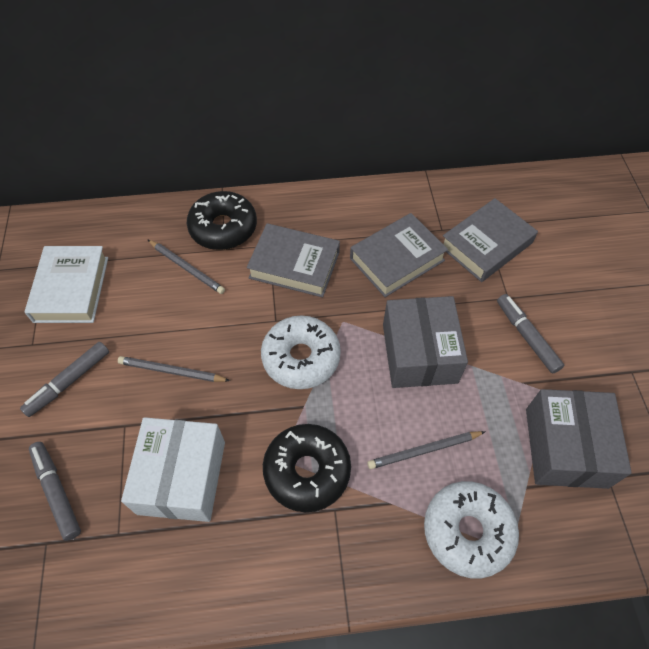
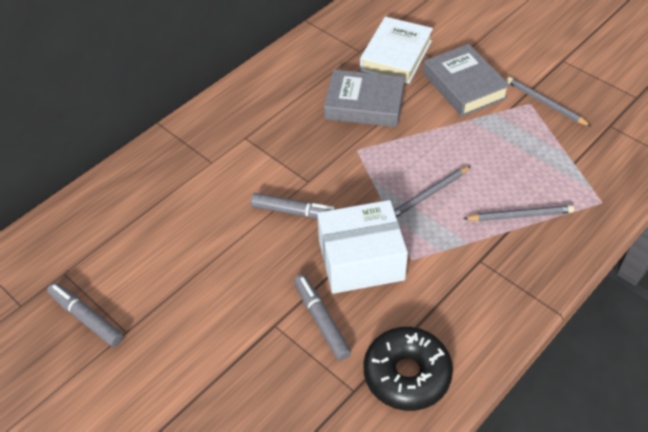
black donut: 2 -> 1
grey book: 3 -> 2
grey box: 2 -> 0
white donut: 2 -> 0

